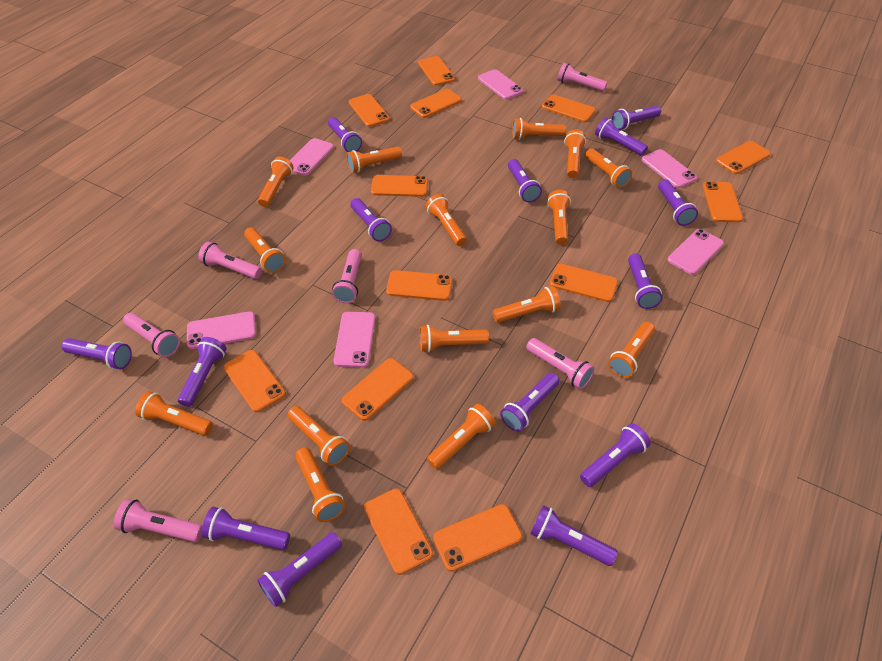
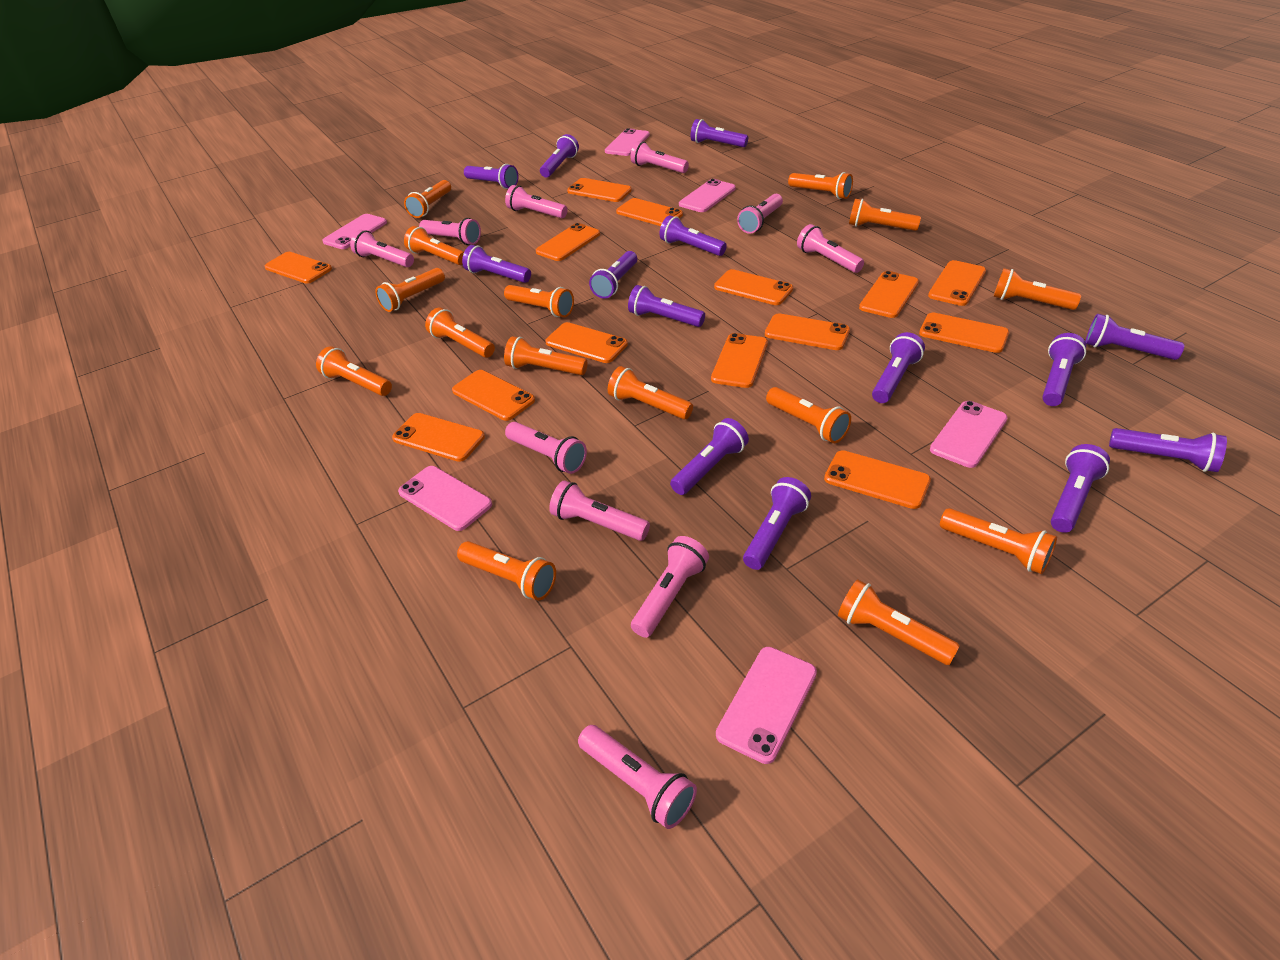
orange phone: 13 -> 14
pink flashlight: 6 -> 10

